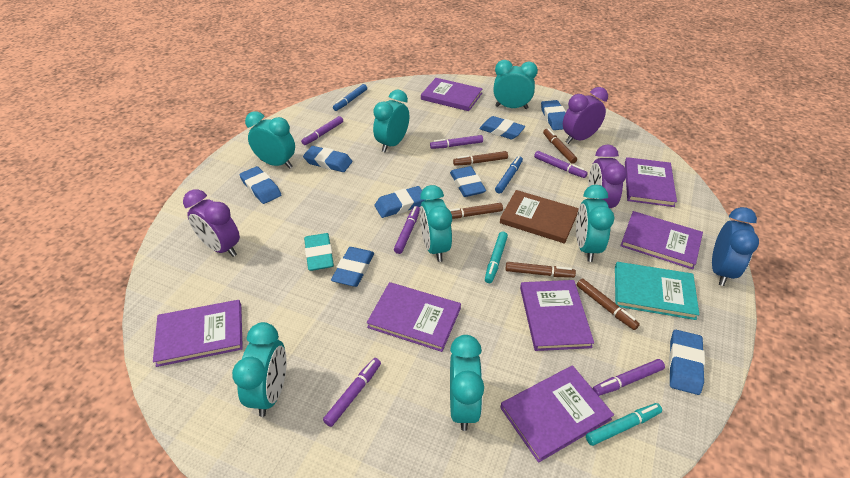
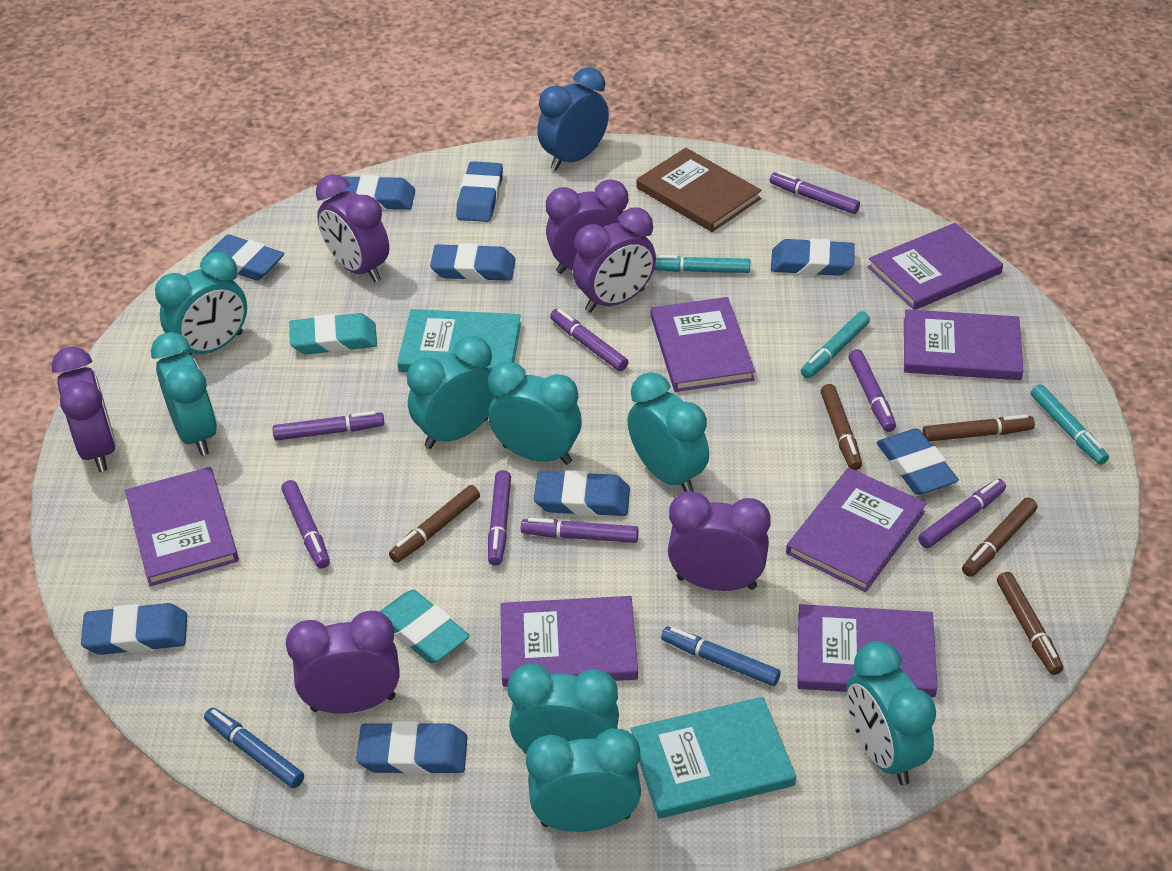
blue eraser: 8 -> 9
purple clock: 3 -> 6
purple marker: 6 -> 8
turquoise book: 1 -> 2
turquoise clock: 7 -> 8
turquoise eraser: 1 -> 2
turquoise marker: 2 -> 3

